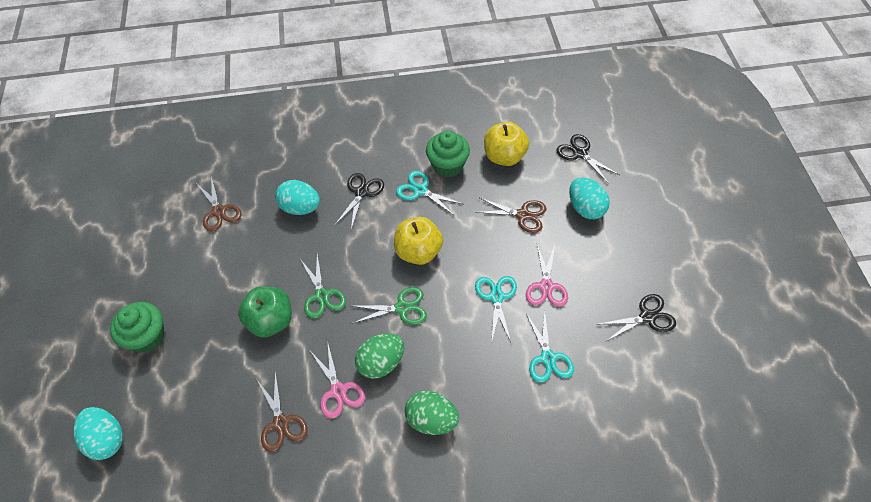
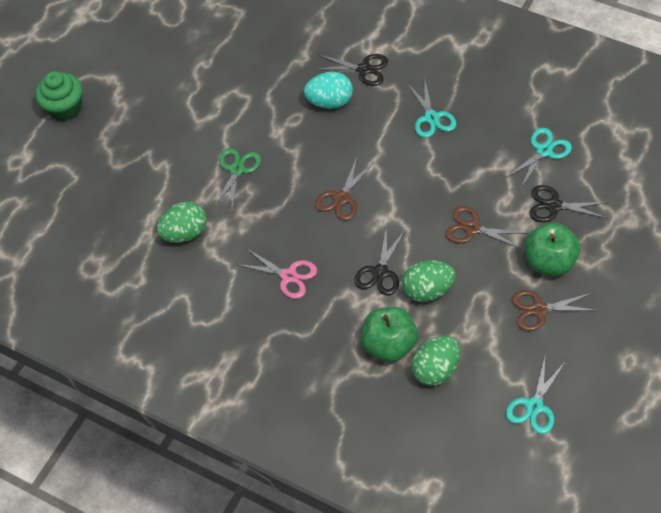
green apple: 1 -> 2
green cupcake: 2 -> 1
green egg: 2 -> 3
green scissors: 2 -> 1
pink scissors: 2 -> 1
turquoise egg: 3 -> 1
yellow apple: 2 -> 0

